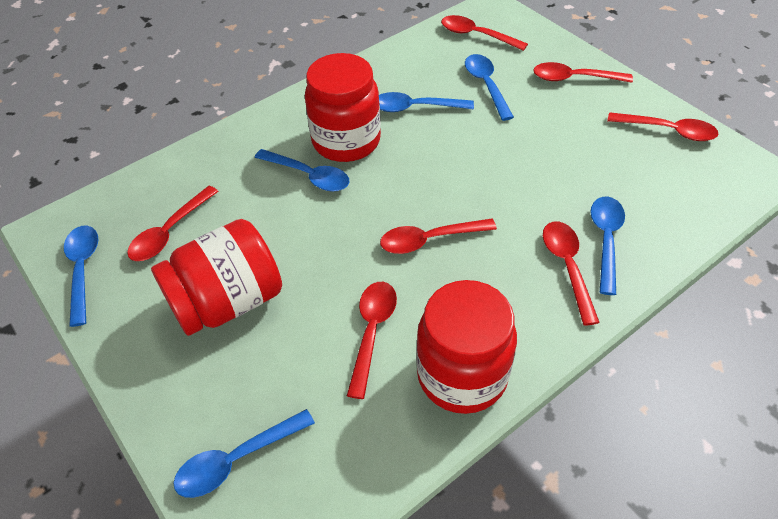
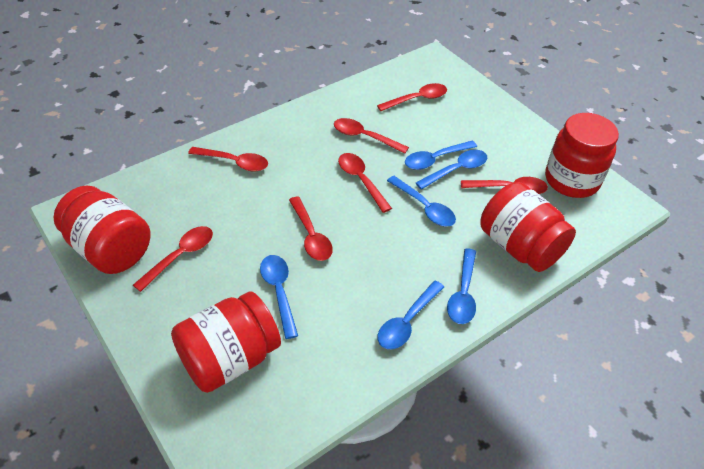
red jar: 3 -> 4

